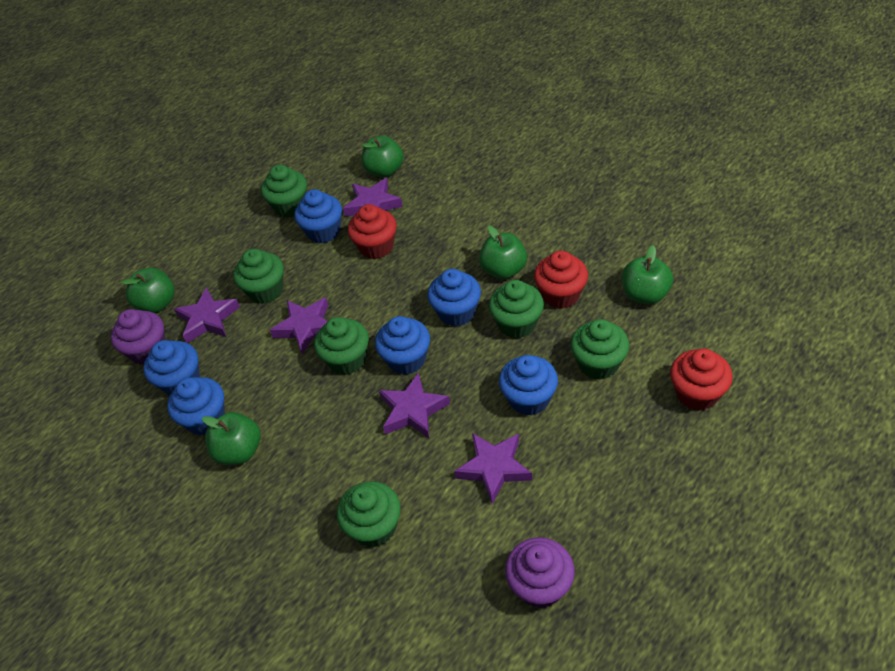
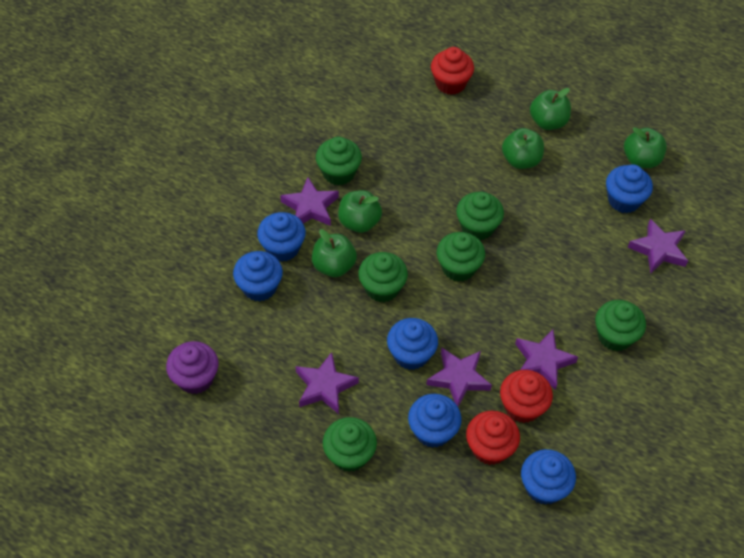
purple cupcake: 2 -> 1

